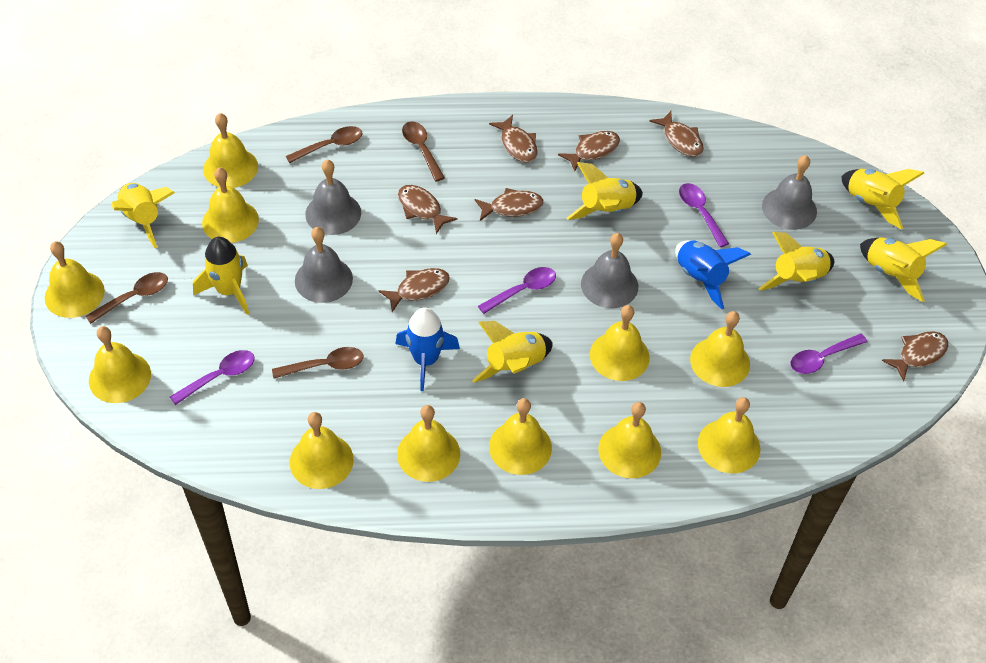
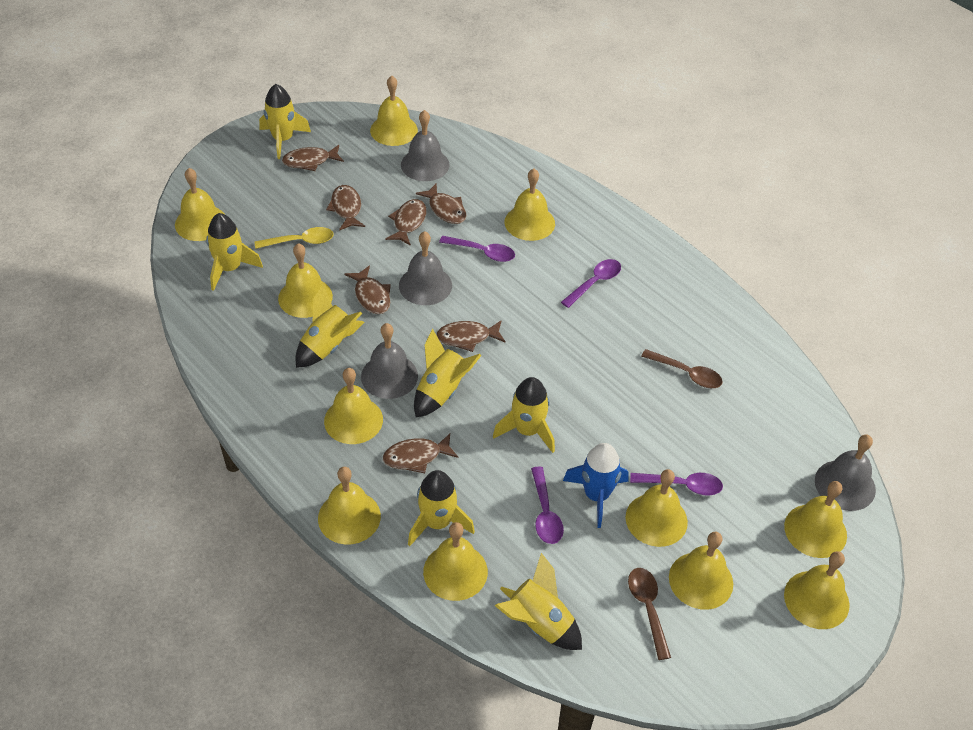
blue rocket: 2 -> 1
brown spoon: 4 -> 2
yellow spoon: 0 -> 1

